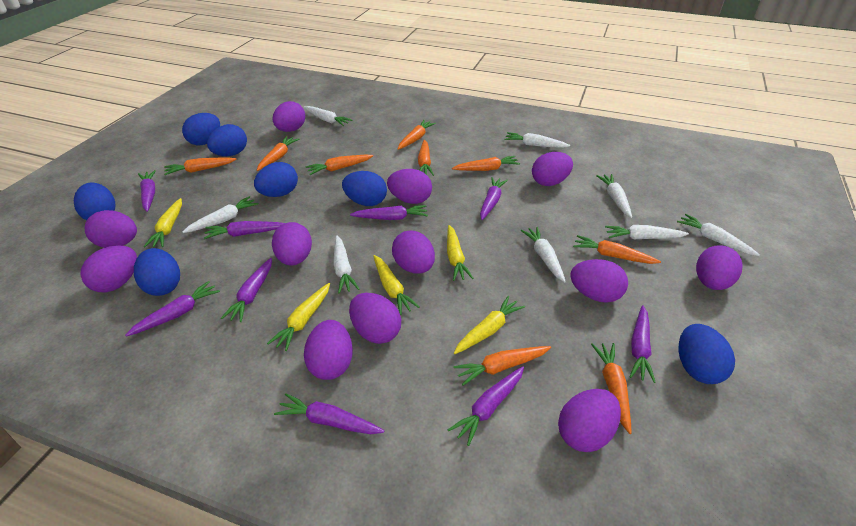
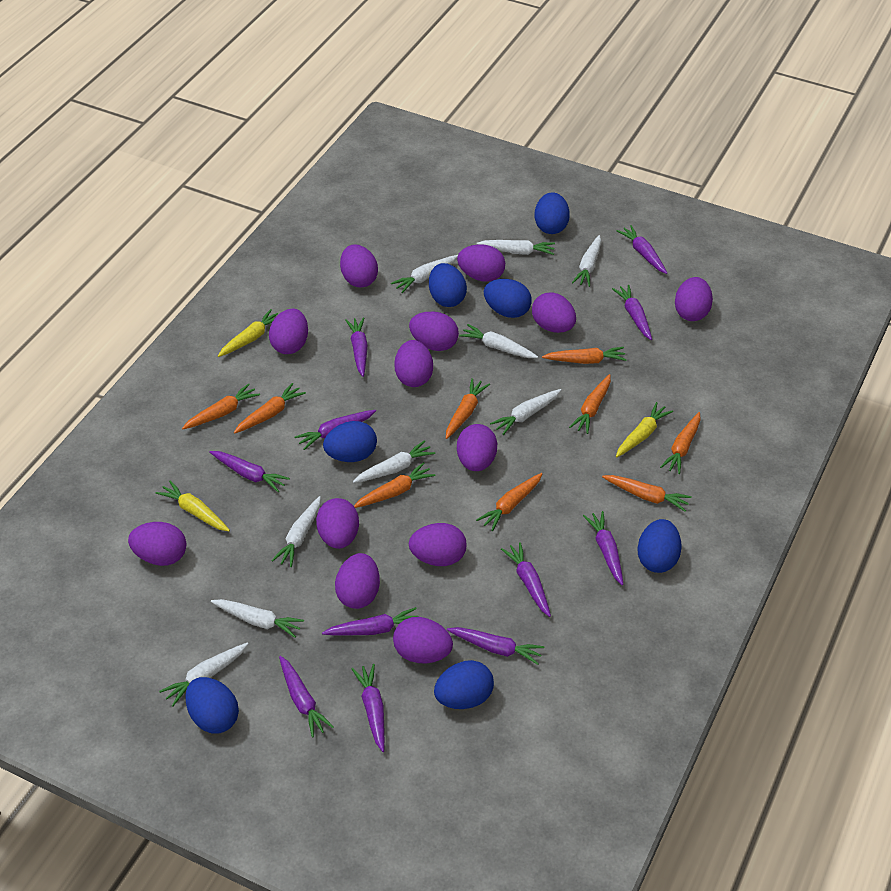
purple carrot: 9 -> 11
purple egg: 12 -> 13
white carrot: 8 -> 9
yellow carrot: 5 -> 3

